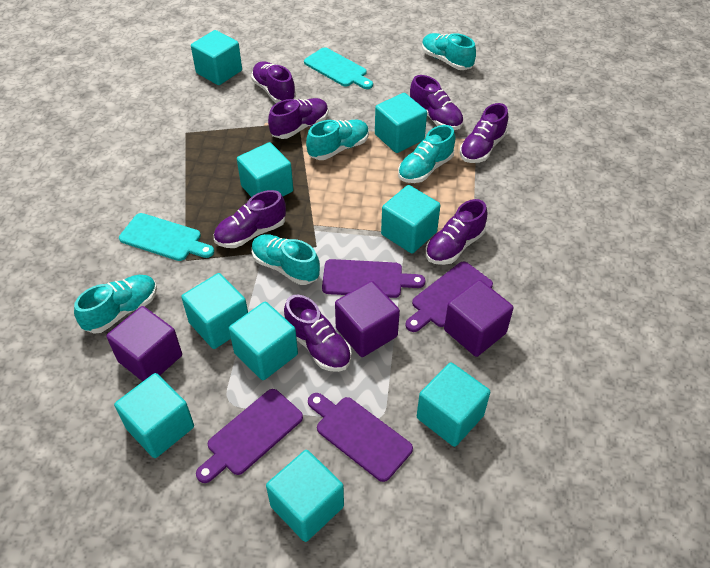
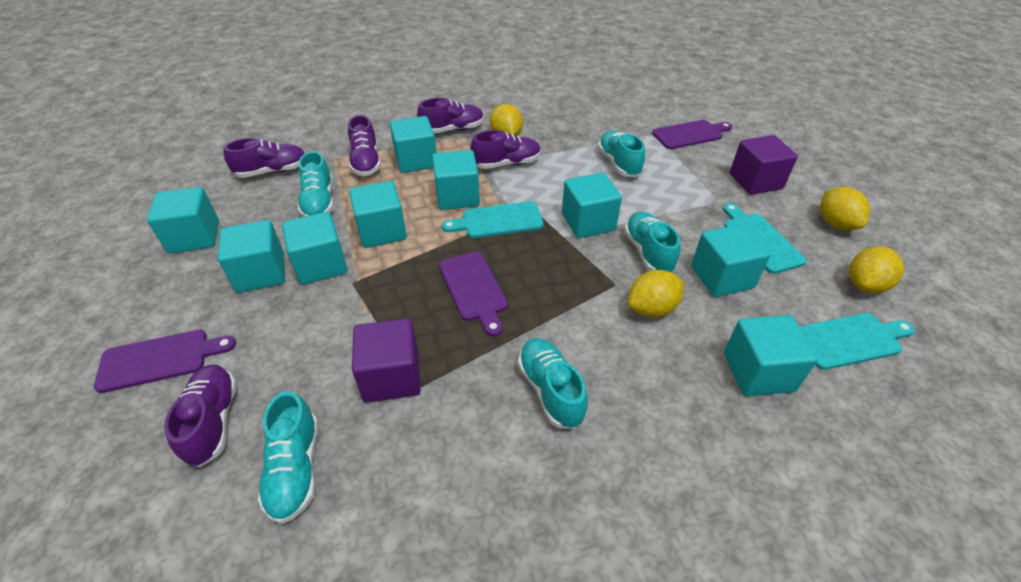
purple cube: 3 -> 2
purple cutting board: 4 -> 3
purple shoe: 7 -> 5
turquoise cutting board: 2 -> 3
yellow lemon: 0 -> 4

